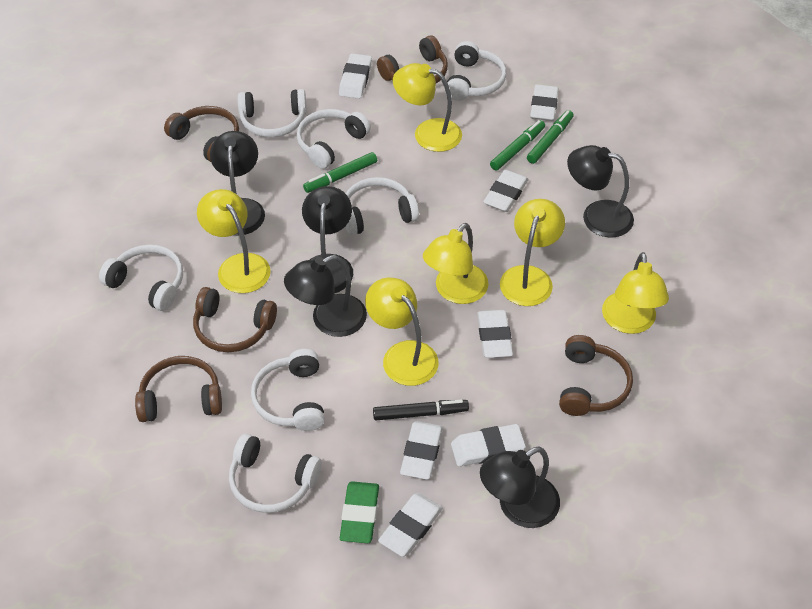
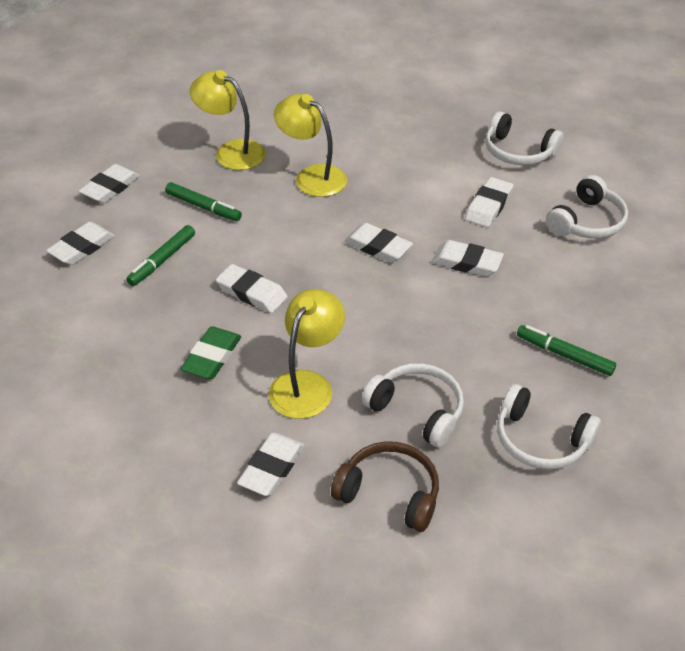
black lamp: 5 -> 0
black marker: 1 -> 0
brown headphones: 5 -> 1
white headphones: 7 -> 4
yellow lamp: 6 -> 3

